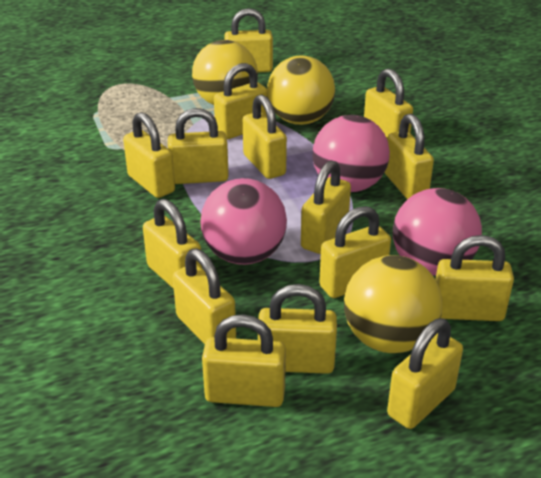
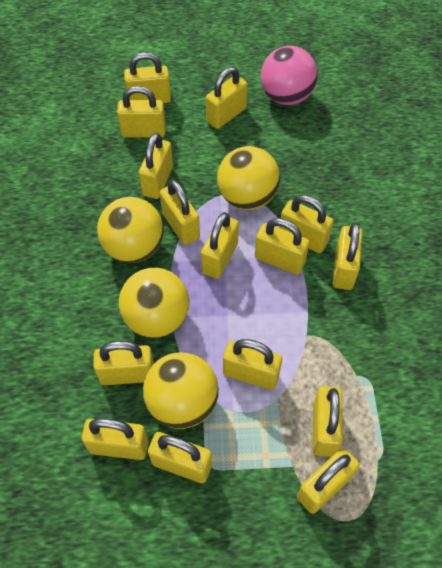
pink ball: 3 -> 1
yellow ball: 3 -> 4

